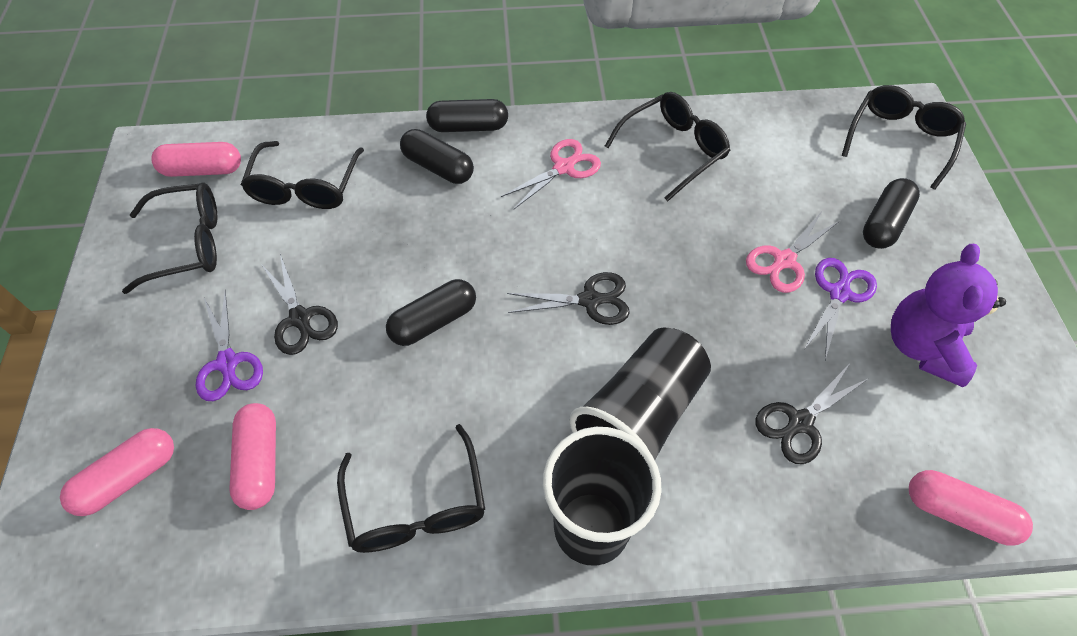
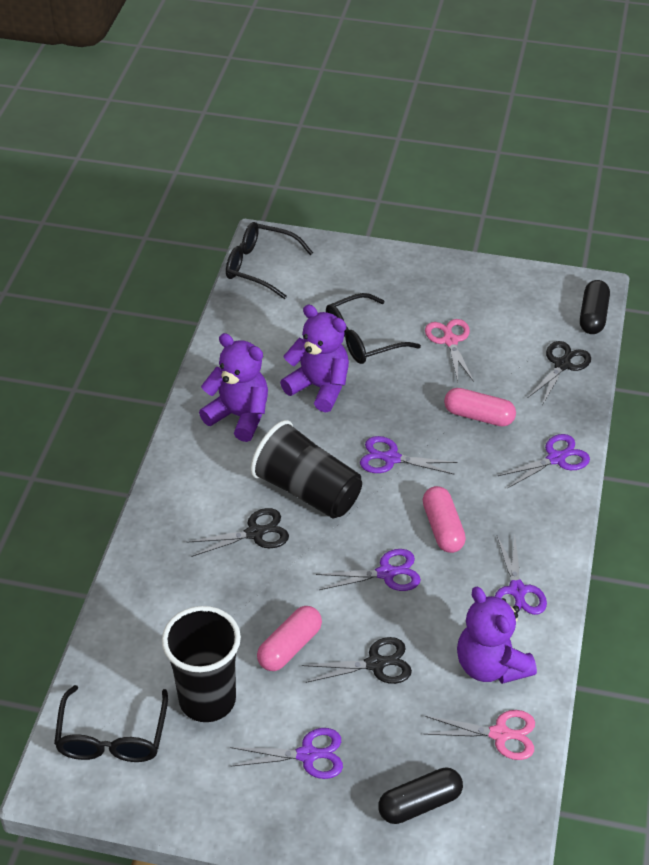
black capsule: 4 -> 2
black glasses: 5 -> 3
pink capsule: 4 -> 3
purple scissors: 2 -> 5
purple teddy bear: 1 -> 3

